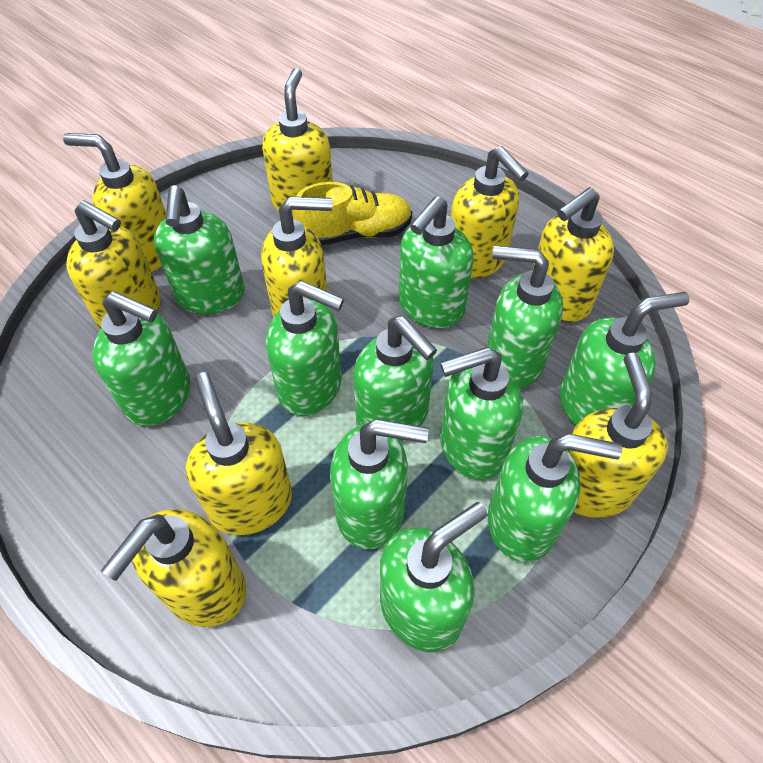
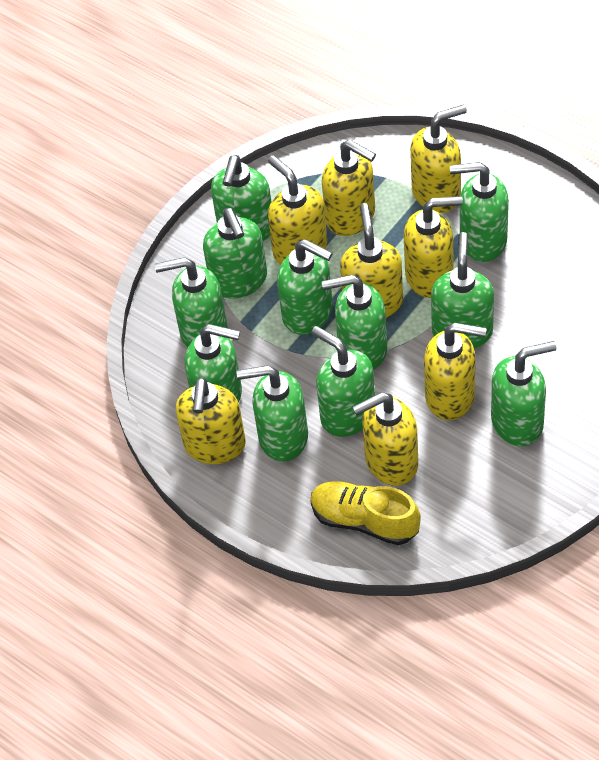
yellow soap dispenser: 9 -> 8

